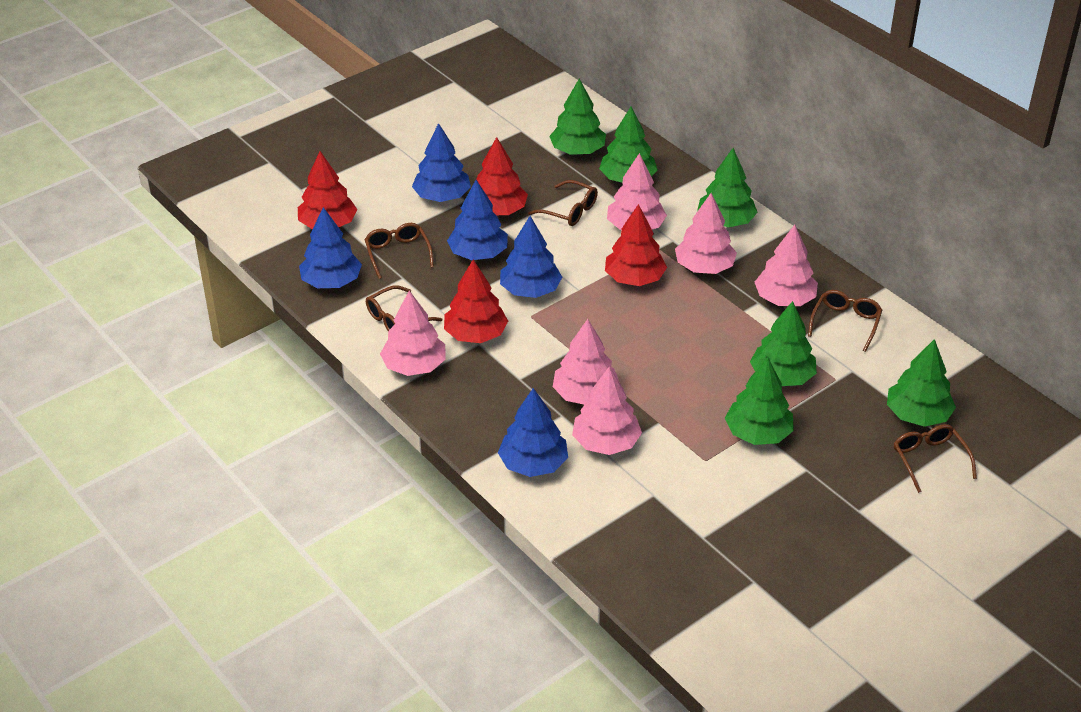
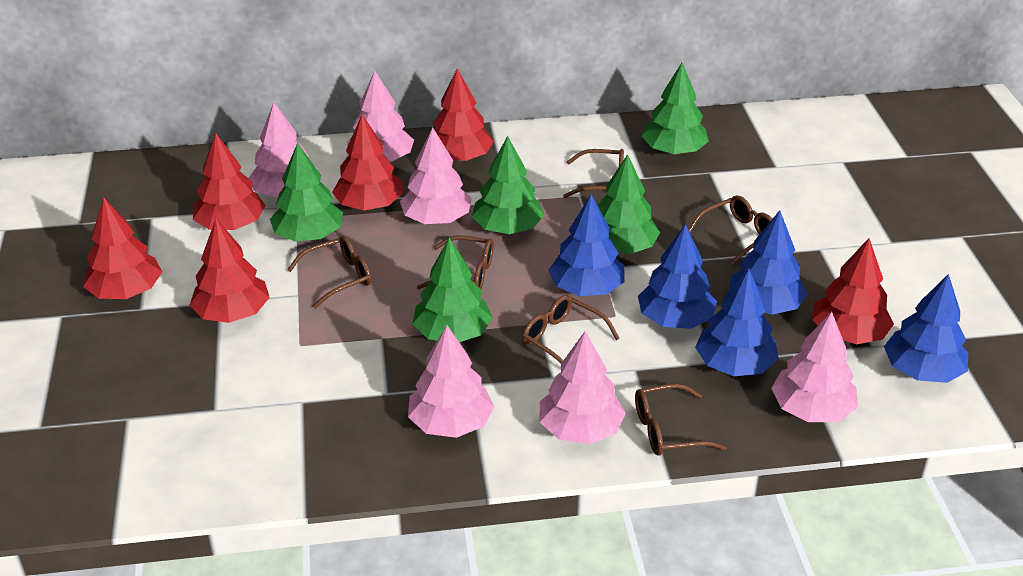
brown glasses: 5 -> 6
green tree: 6 -> 5
red tree: 4 -> 6

